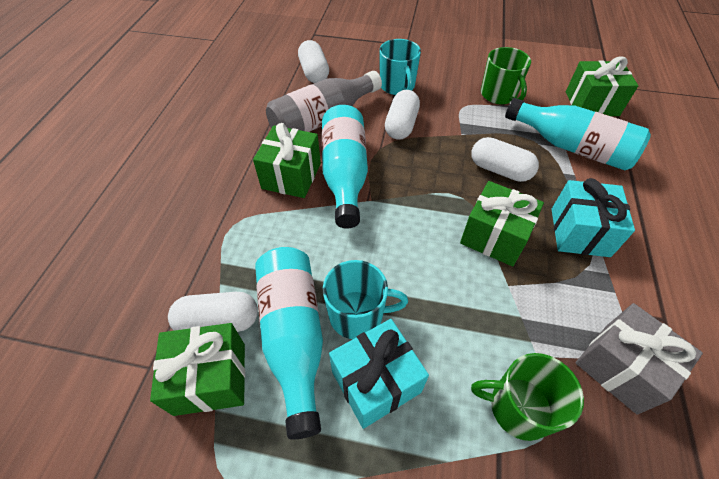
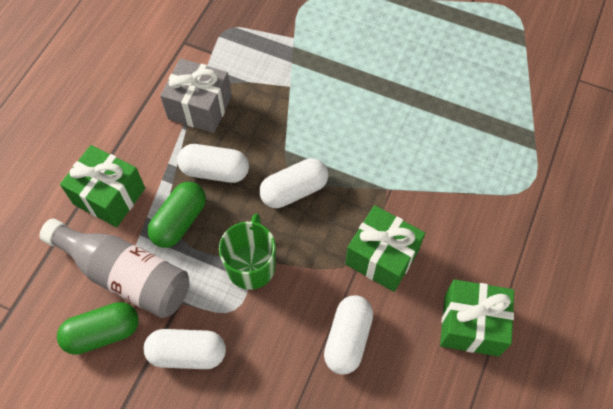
green capsule: 0 -> 2
green gift: 4 -> 3
green mug: 2 -> 1
turquoise bottle: 3 -> 0
turquoise gift: 2 -> 0
turquoise mug: 2 -> 0

